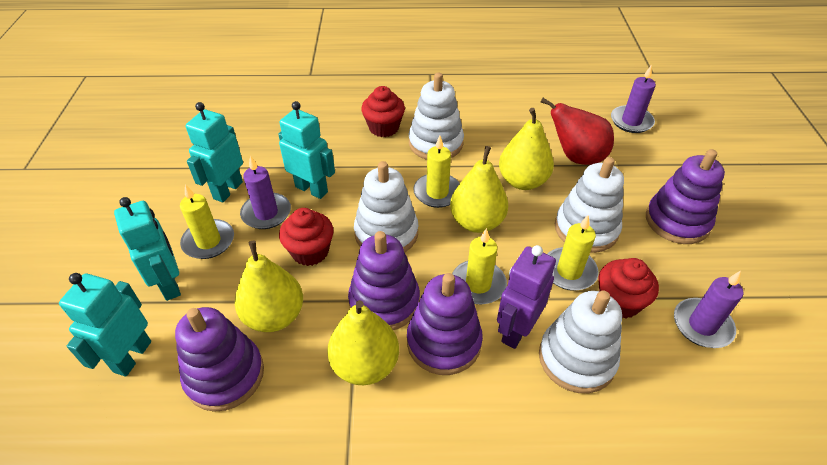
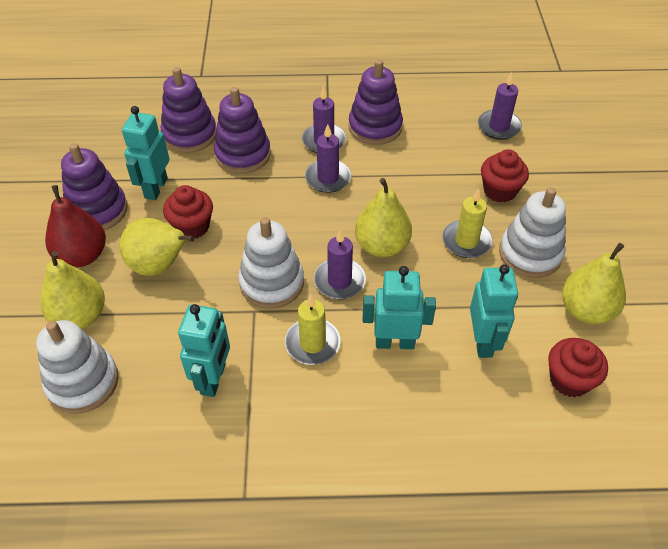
purple candle: 3 -> 4
purple robot: 1 -> 0
white stacking toy: 4 -> 3
yellow candle: 4 -> 2

